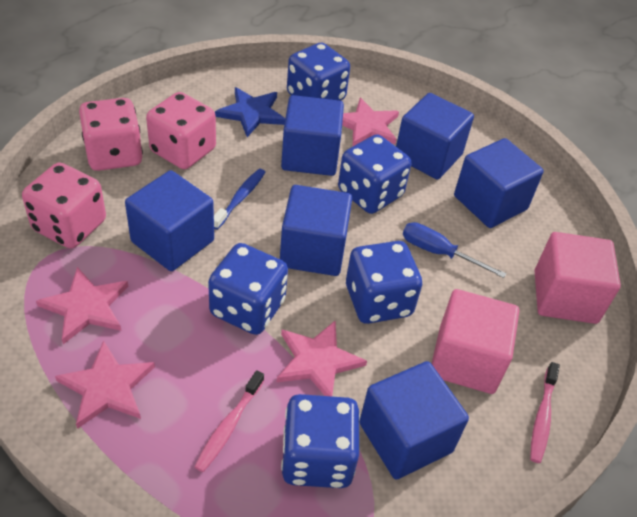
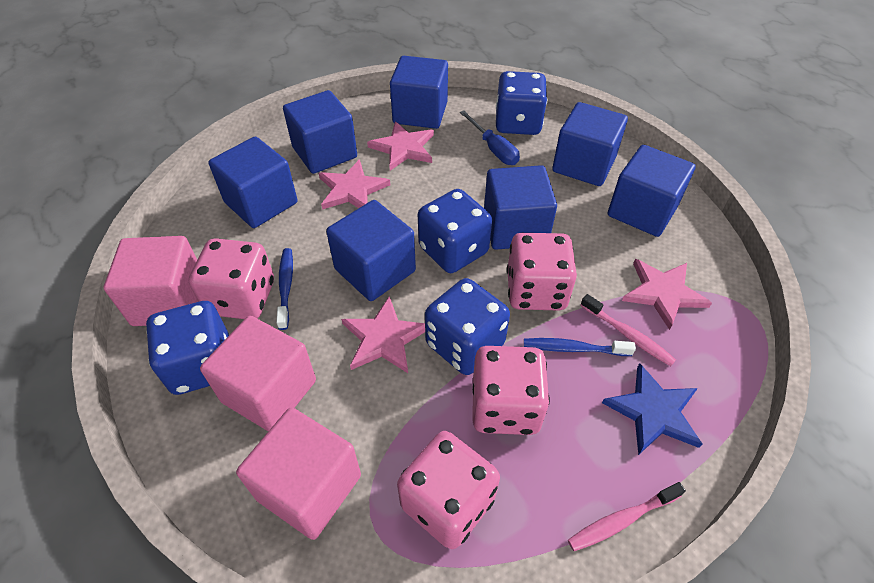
blue cube: 6 -> 7
blue dice: 5 -> 4
blue toothbrush: 1 -> 2
pink cube: 2 -> 3
pink dice: 3 -> 4

